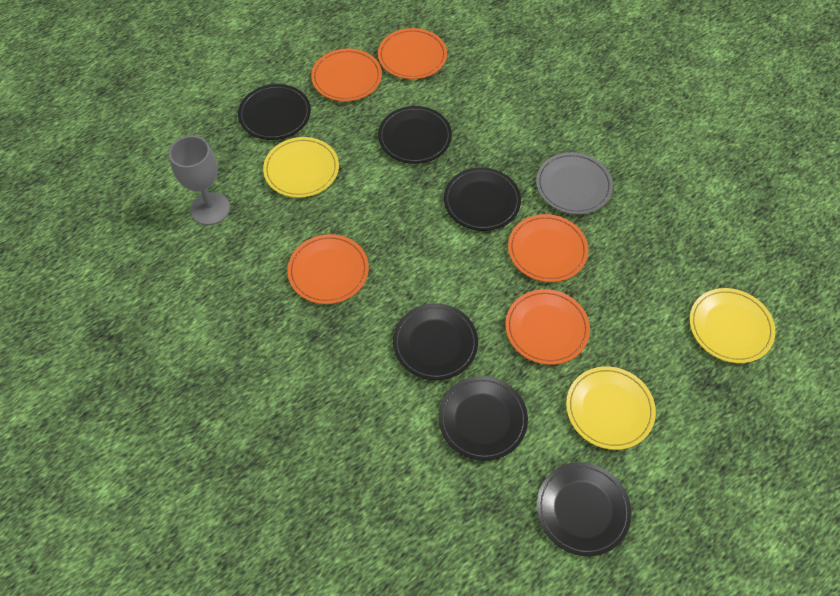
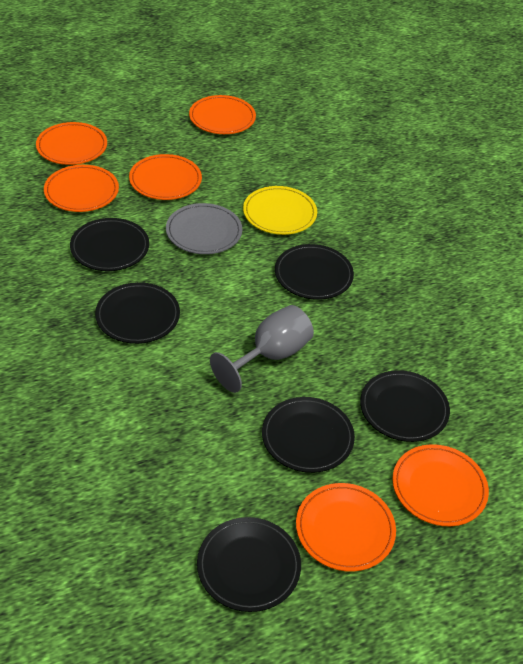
orange plate: 5 -> 6
yellow plate: 3 -> 1

